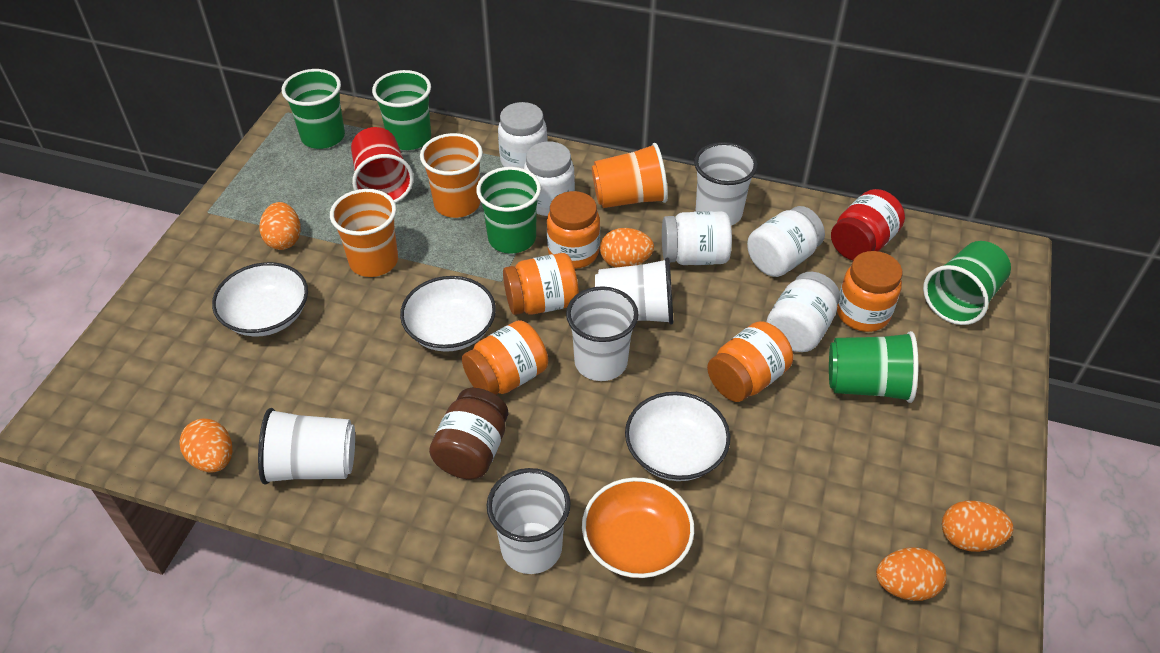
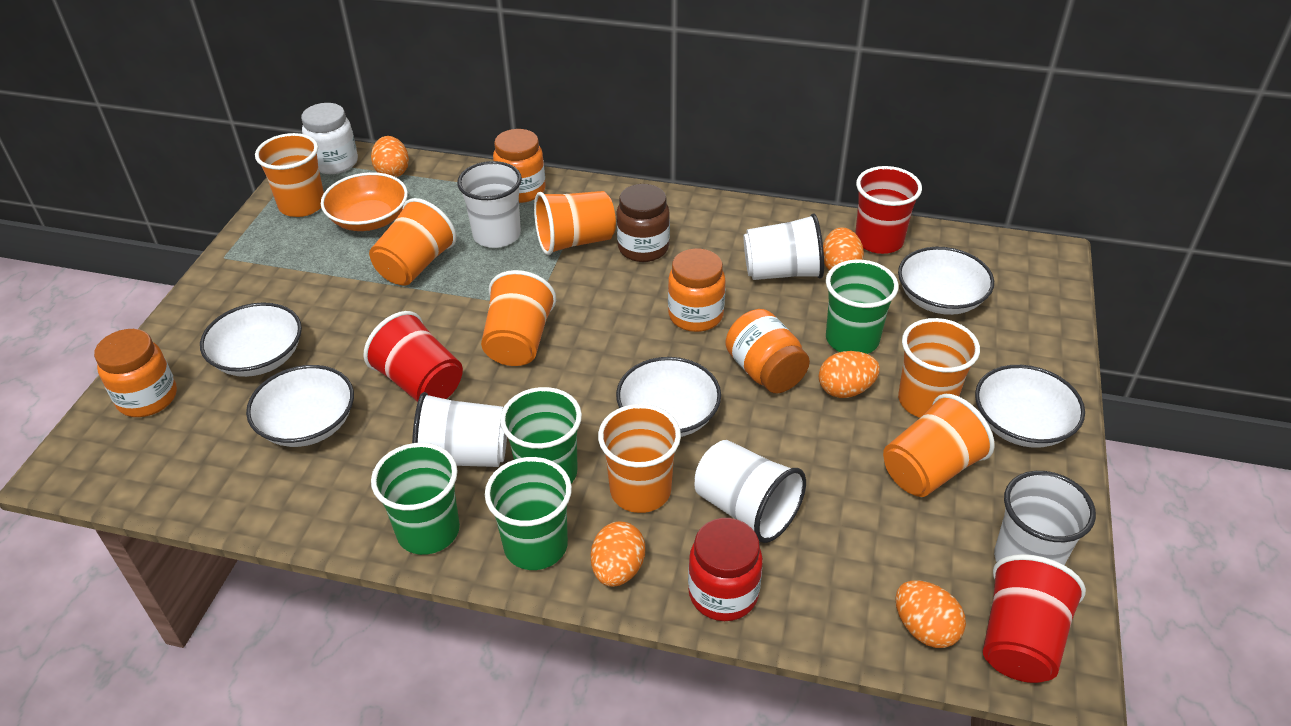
green cup: 5 -> 4
orange cup: 3 -> 7
orange jar: 5 -> 4
red cup: 1 -> 3
white bowl: 3 -> 5
white jar: 5 -> 1

